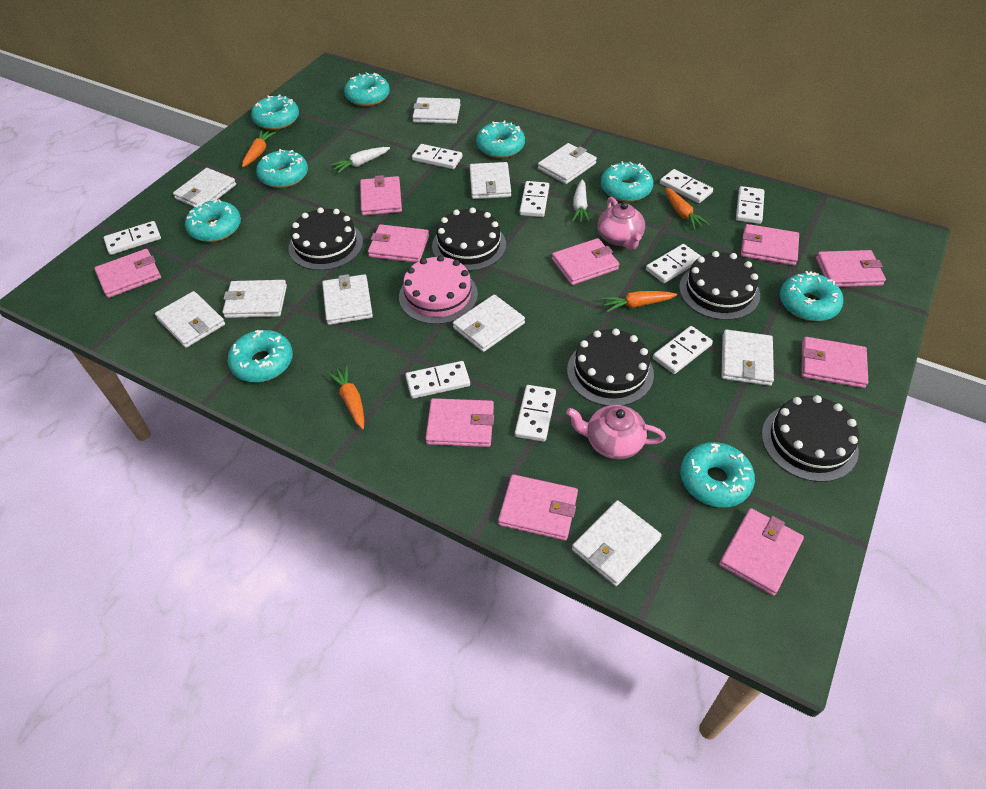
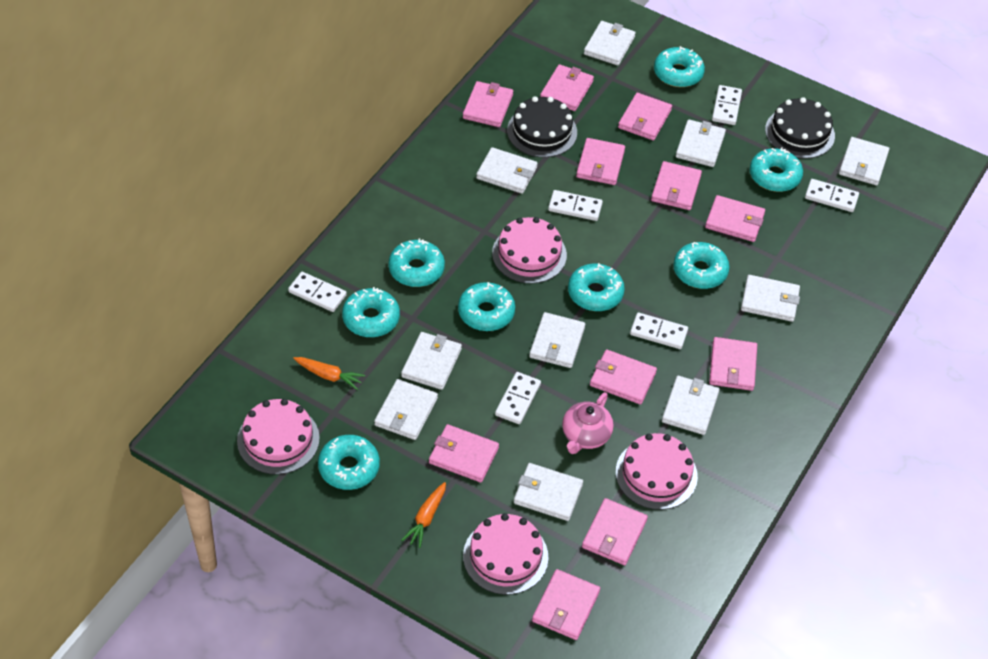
black cake: 5 -> 2
orange carrot: 4 -> 2
pink cake: 1 -> 4
pink teapot: 2 -> 1
pink wallet: 10 -> 11
turquoise donut: 9 -> 8
white carrot: 2 -> 0
white domino: 9 -> 6

